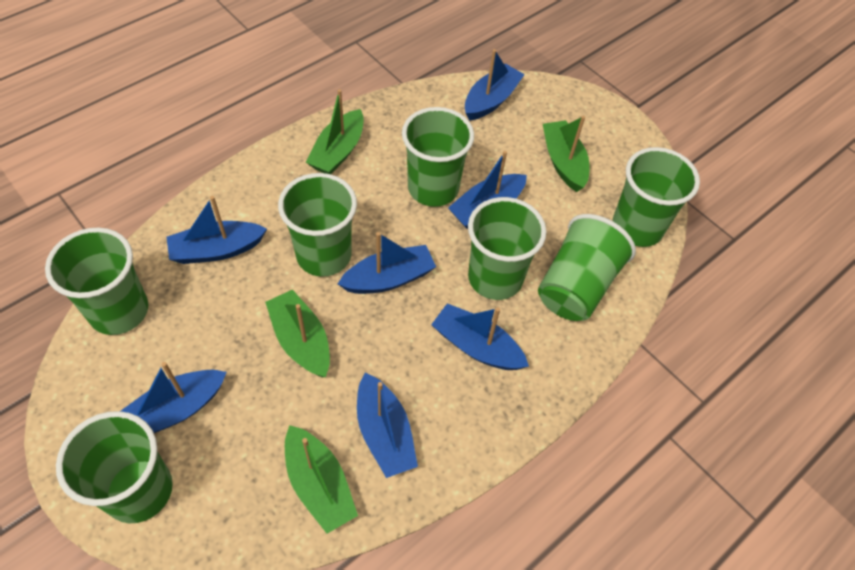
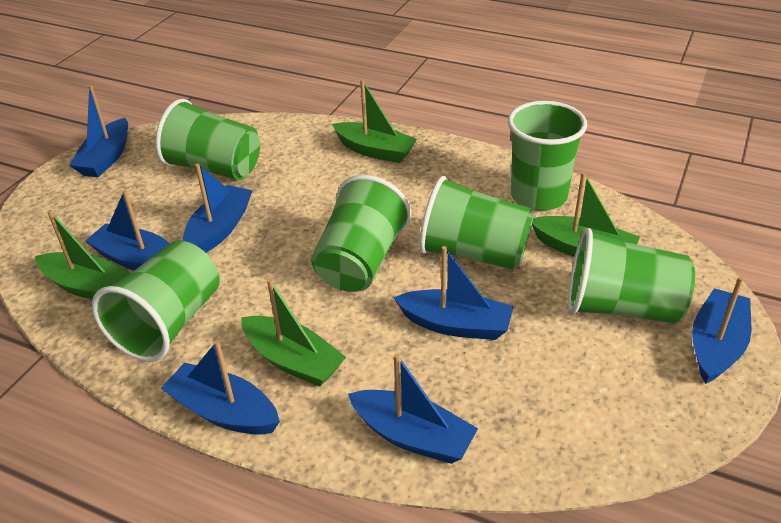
green cup: 7 -> 6

